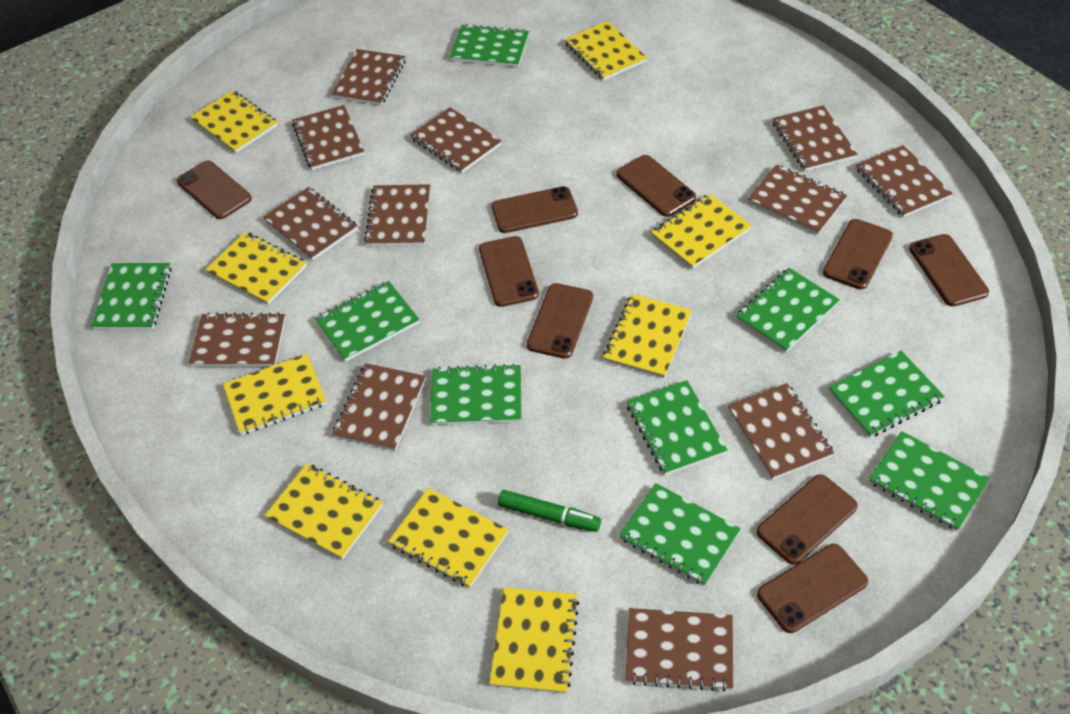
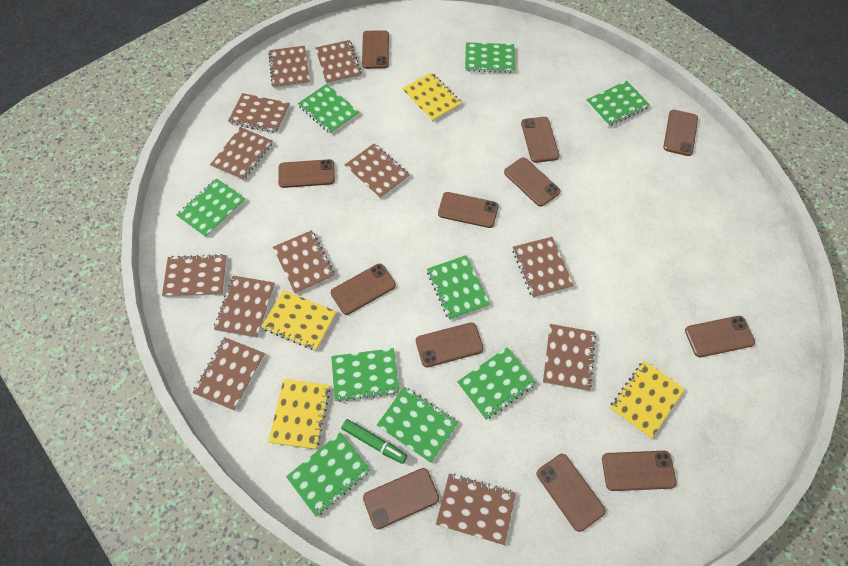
brown phone: 9 -> 12
yellow notebook: 9 -> 4

